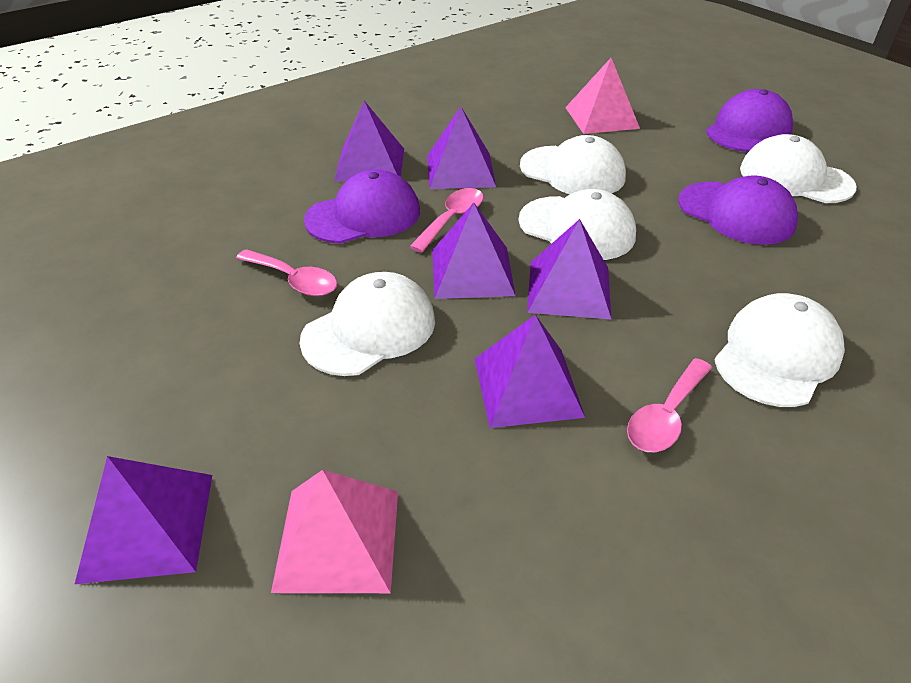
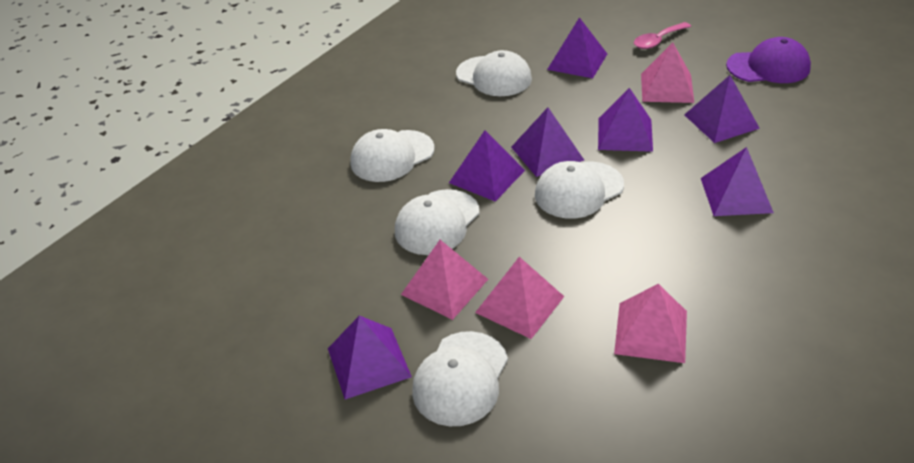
pink pyramid: 2 -> 4
pink spoon: 3 -> 1
purple cap: 3 -> 1
purple pyramid: 6 -> 7

